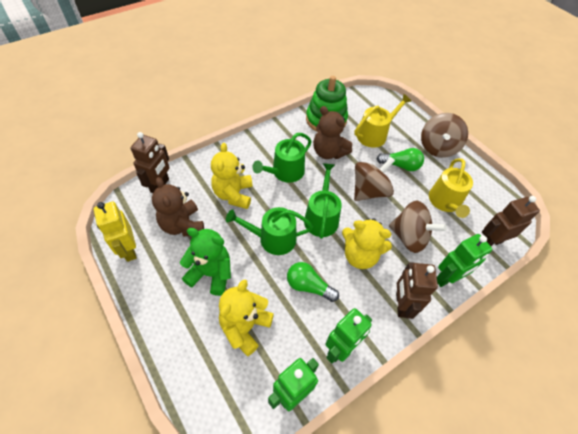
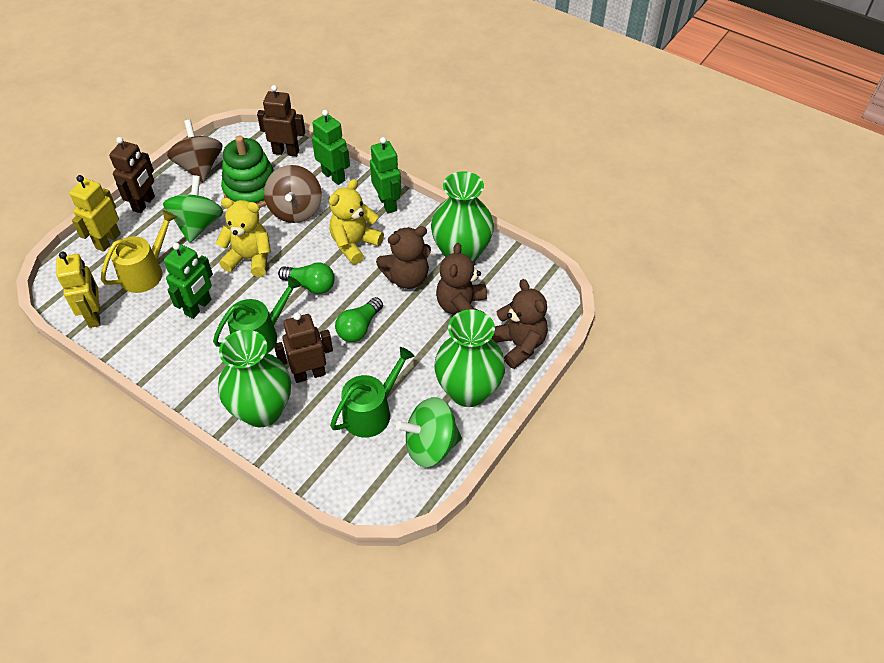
brown spinning top: 3 -> 2
brown teddy bear: 2 -> 3
green spinning top: 0 -> 2
green teddy bear: 1 -> 0
green vase: 0 -> 3
green watering can: 3 -> 2
yellow robot: 1 -> 2
yellow teddy bear: 3 -> 2
yellow watering can: 2 -> 1

